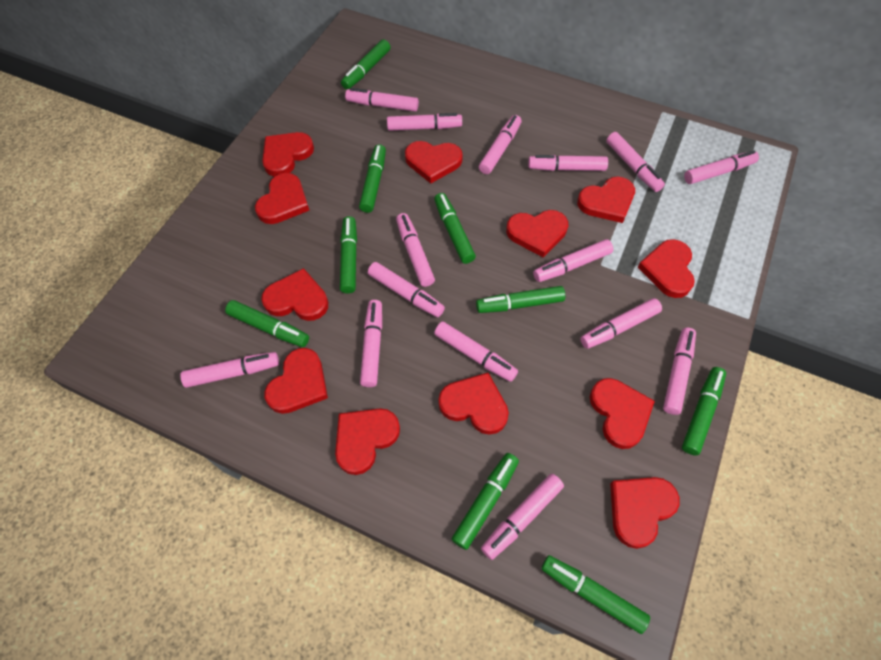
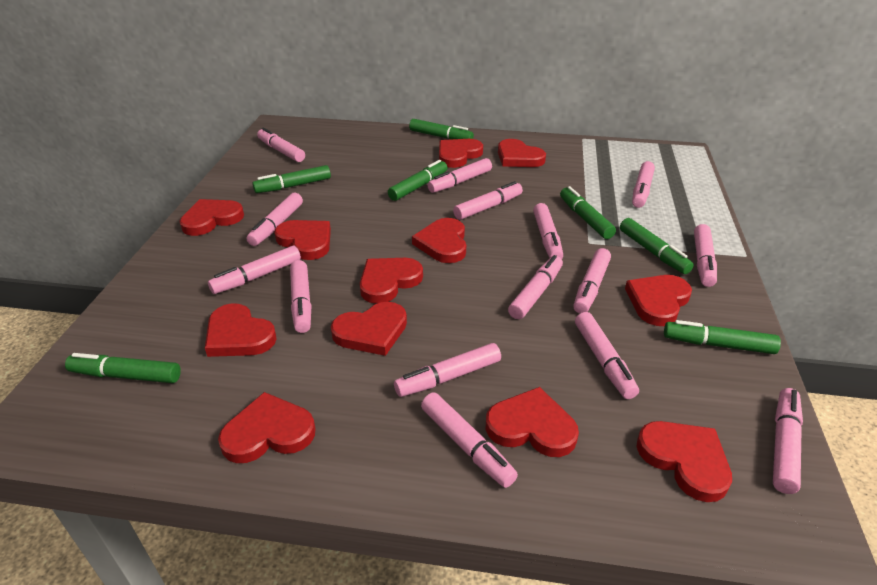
green marker: 9 -> 7

